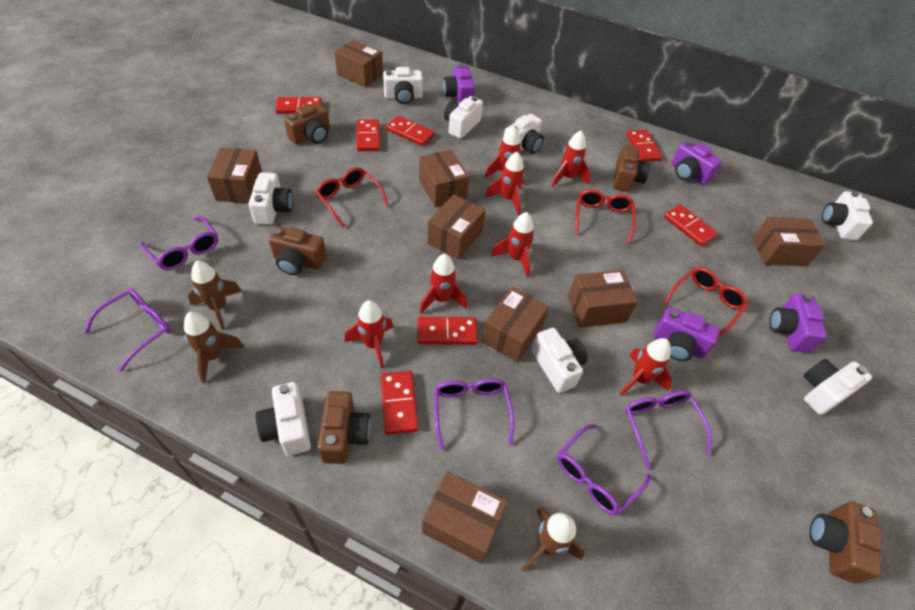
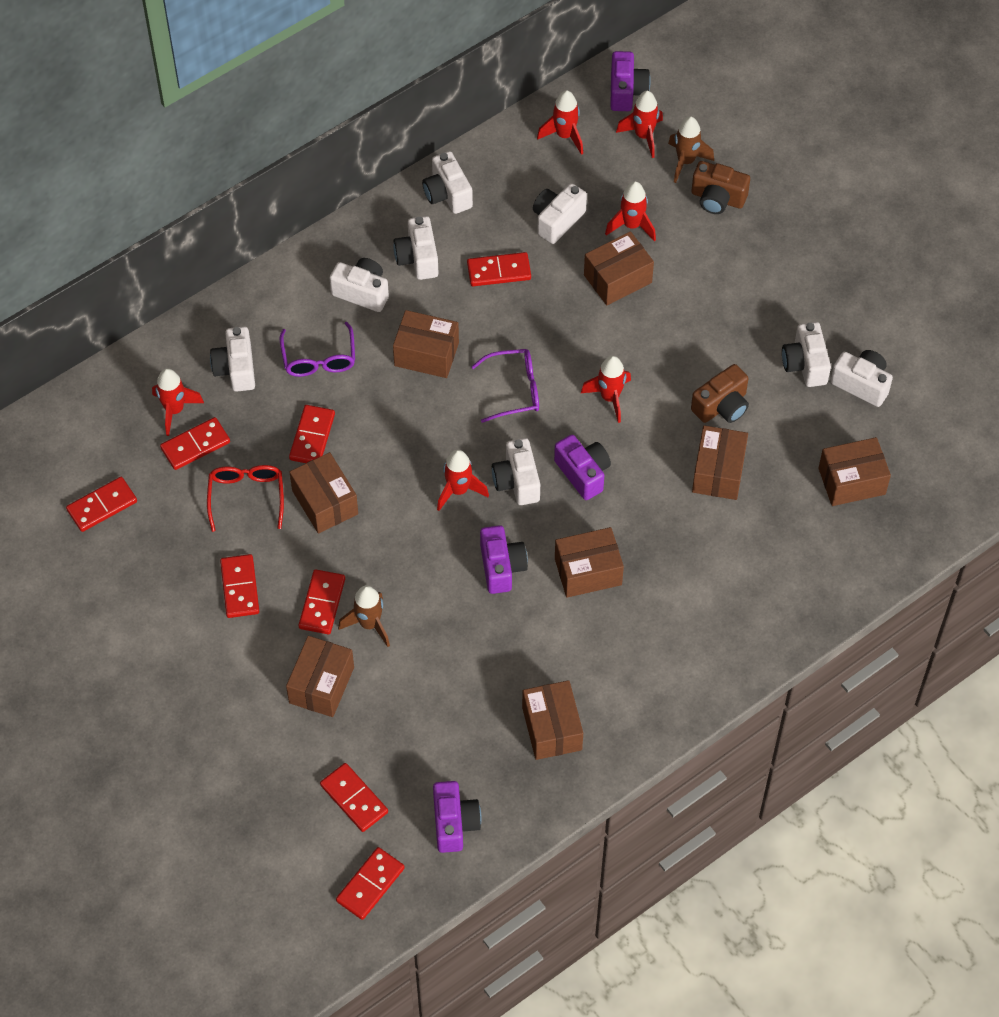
brown camera: 5 -> 2
brown rocket: 3 -> 2
purple glasses: 5 -> 2
red domino: 7 -> 8
red glasses: 3 -> 1
red rocket: 7 -> 6

